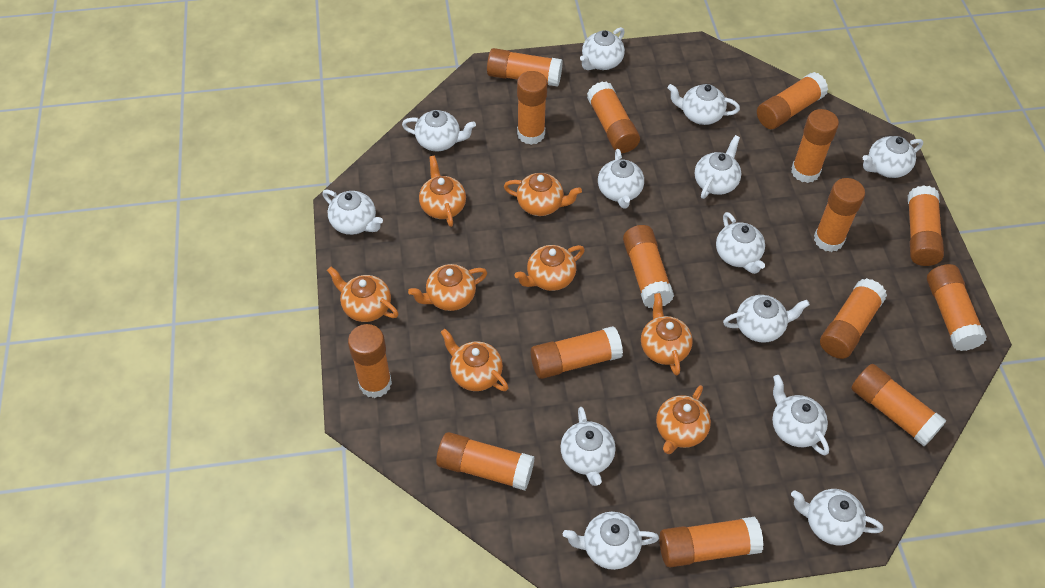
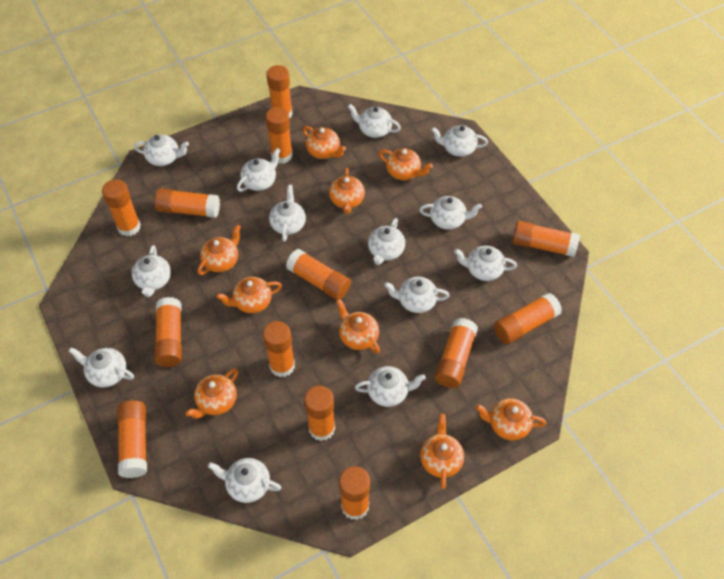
orange glue stick: 15 -> 13
orange teapot: 8 -> 9

